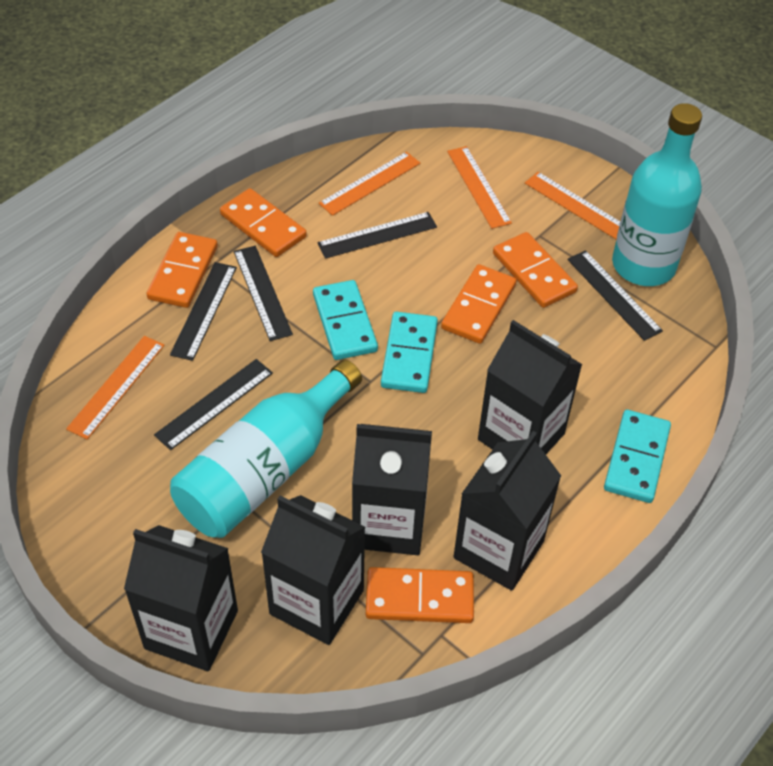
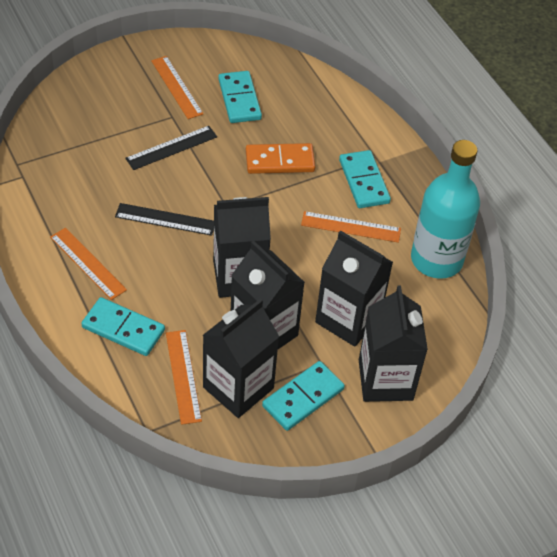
black ruler: 5 -> 2
orange domino: 5 -> 1
turquoise bottle: 2 -> 1
turquoise domino: 3 -> 4

